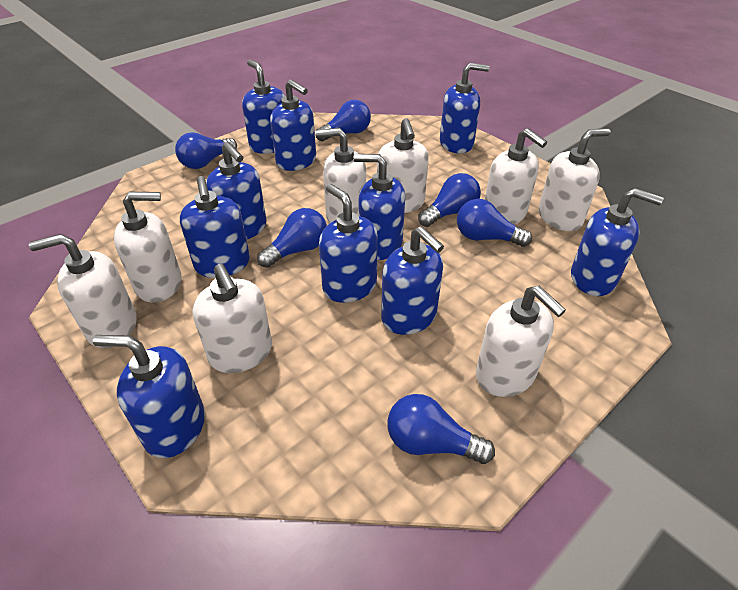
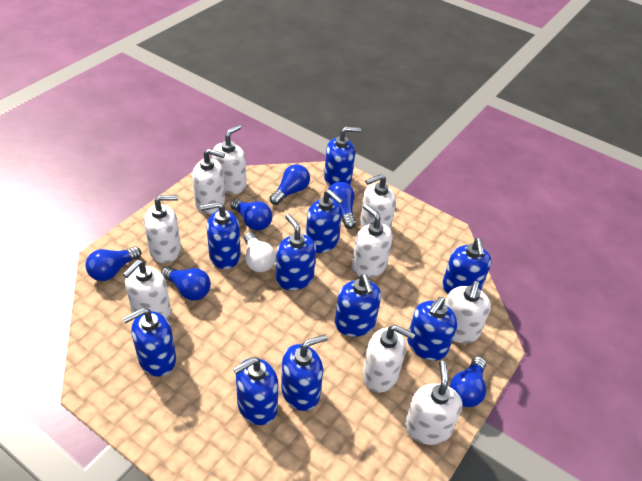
white light bulb: 0 -> 1
white soap dispenser: 8 -> 9

